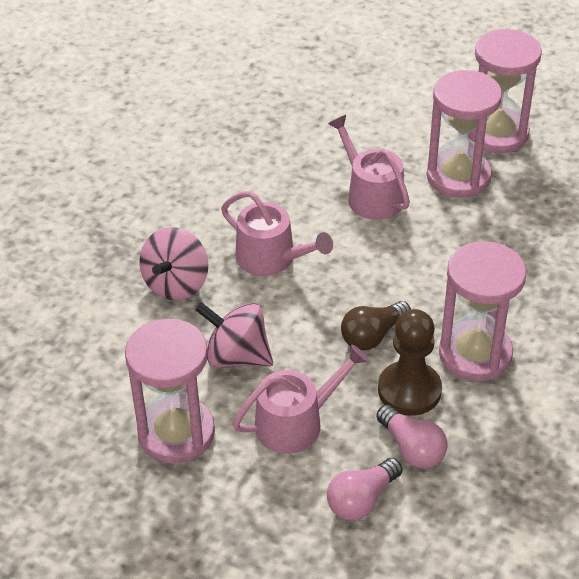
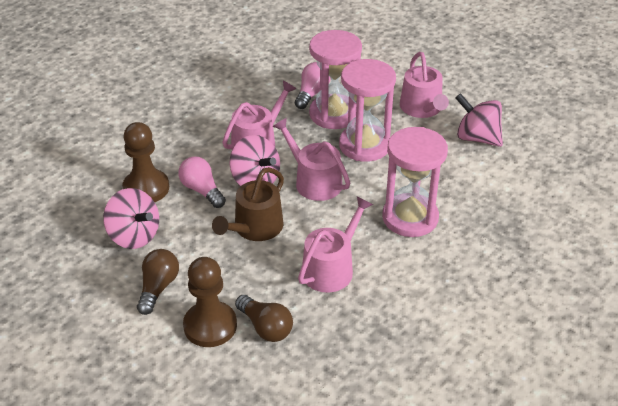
brown light bulb: 1 -> 2
brown pawn: 1 -> 2
brown watering can: 0 -> 1
pink hourglass: 4 -> 3
pink spinning top: 2 -> 3
pink watering can: 3 -> 4

